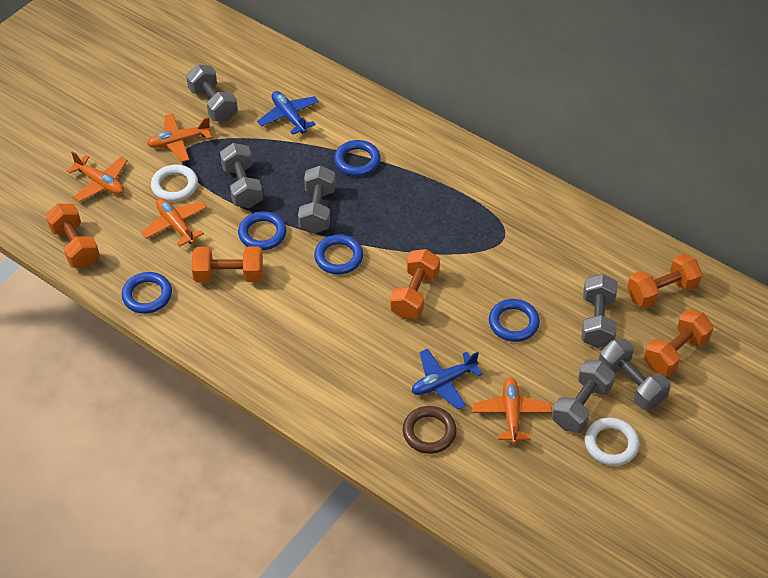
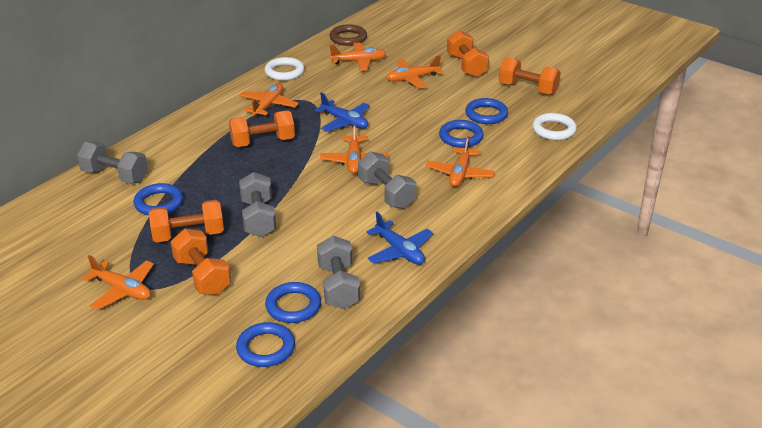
grey dumbbell: 6 -> 4
orange plane: 4 -> 6

